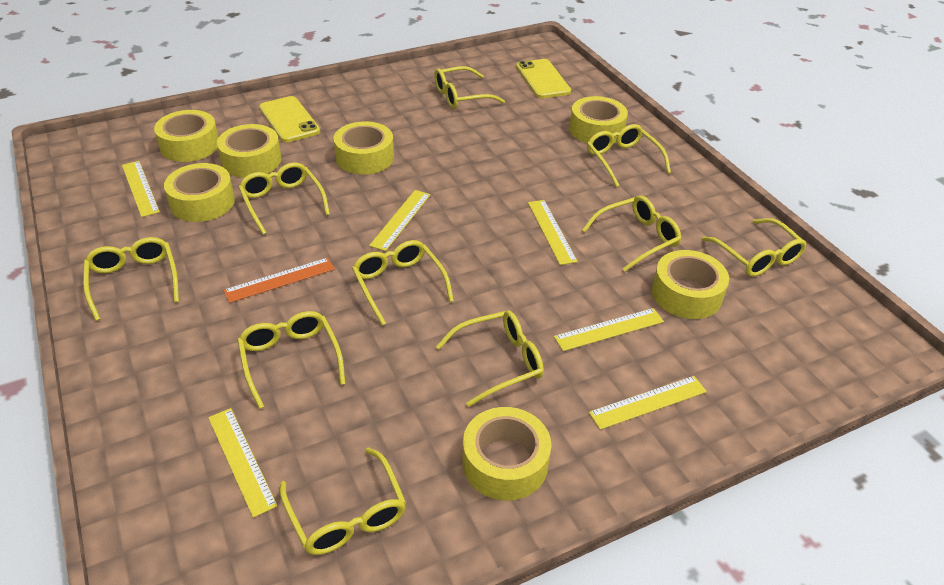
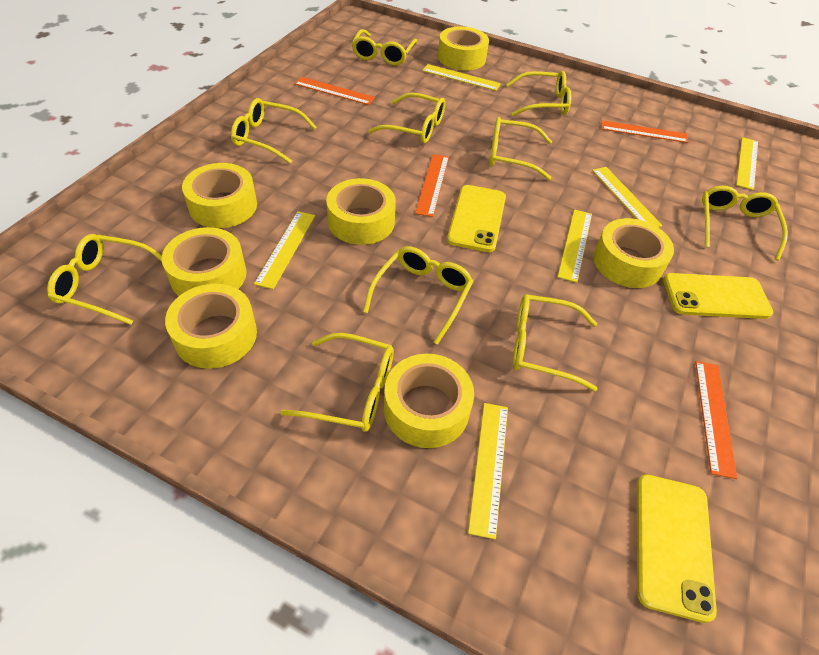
orange ruler: 1 -> 4
yellow phone: 2 -> 3

